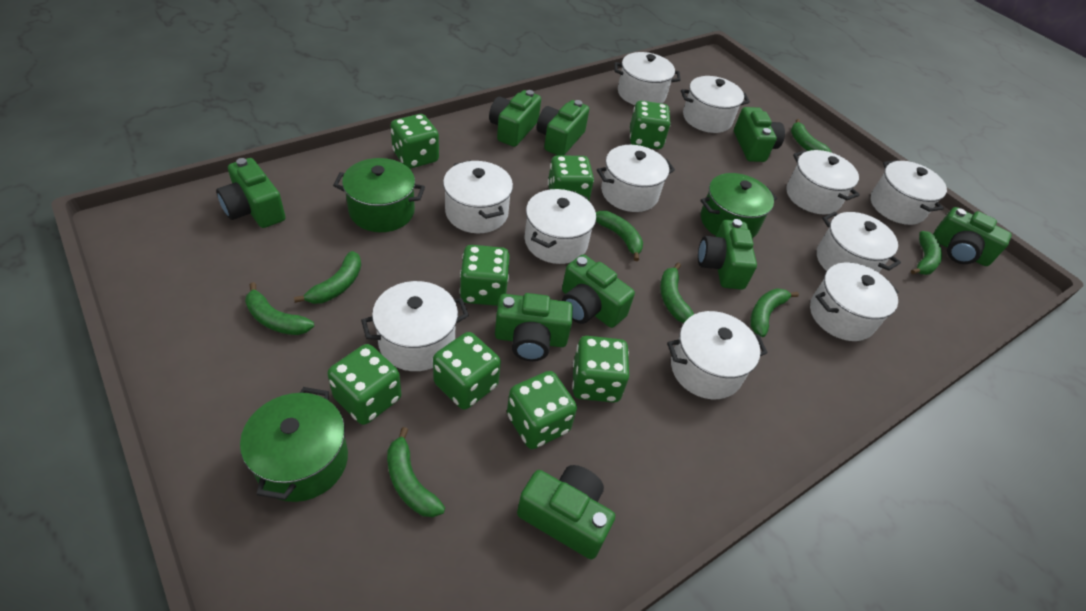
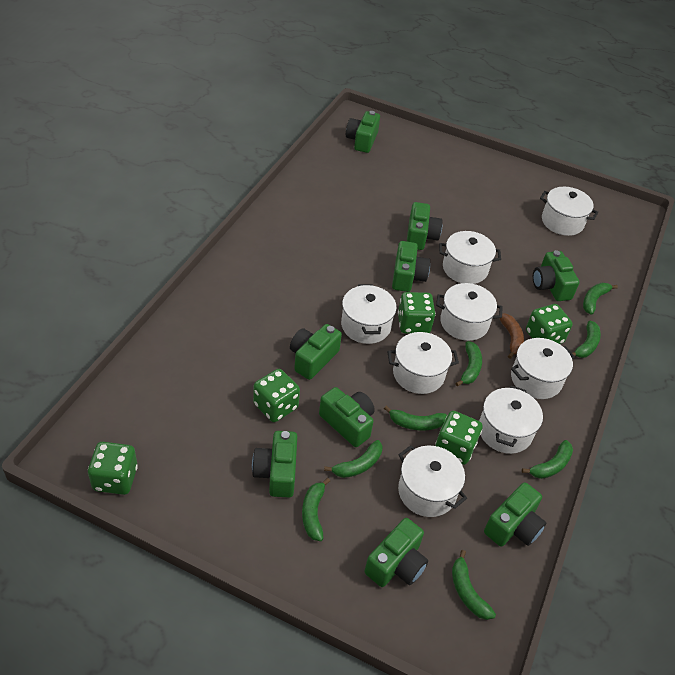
brown banana: 0 -> 1
green dice: 8 -> 5
green pot: 3 -> 0
white pot: 11 -> 8

